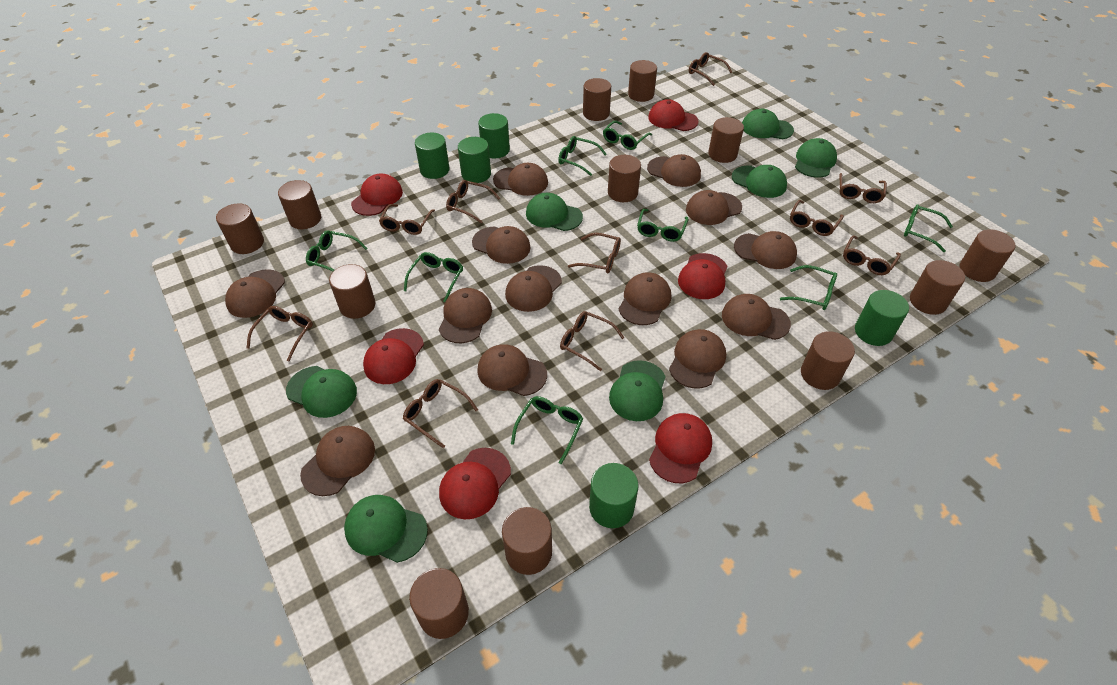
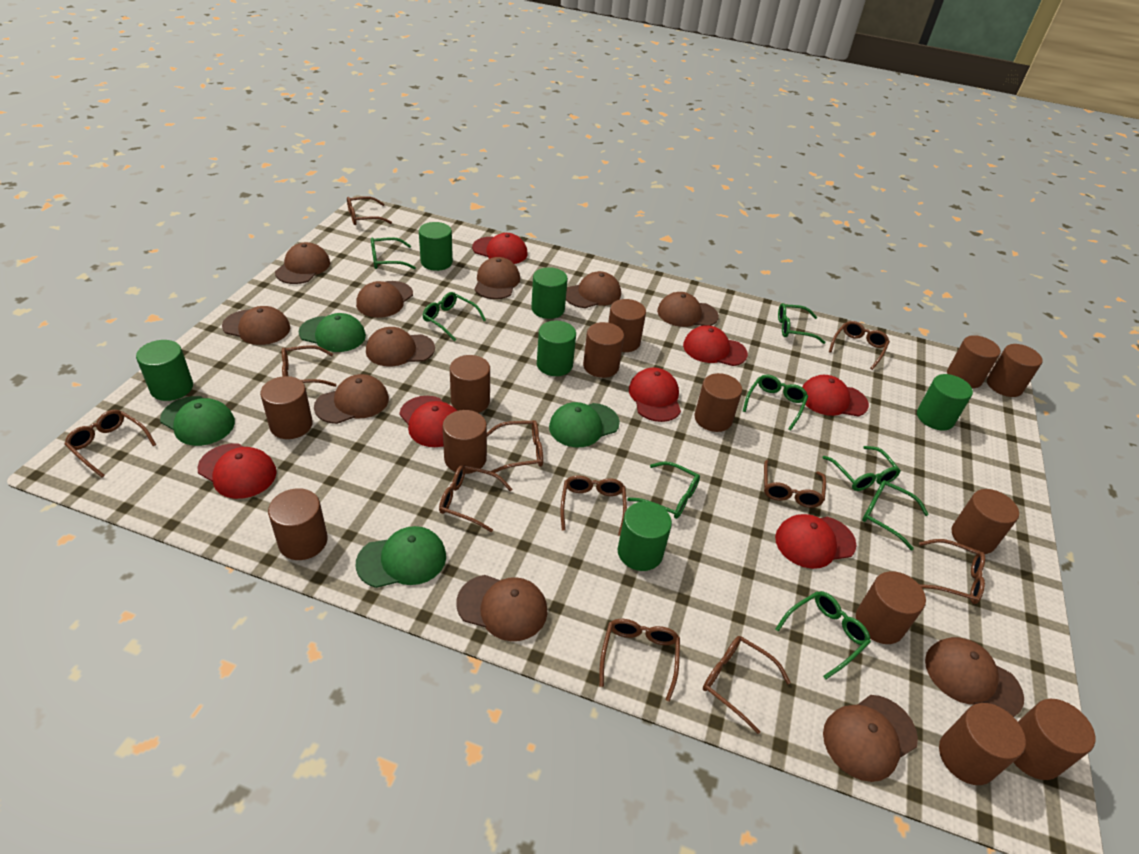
brown cap: 13 -> 11
brown cylinder: 12 -> 13
brown glasses: 10 -> 11
green cap: 7 -> 4
green cylinder: 5 -> 6
red cap: 6 -> 7

